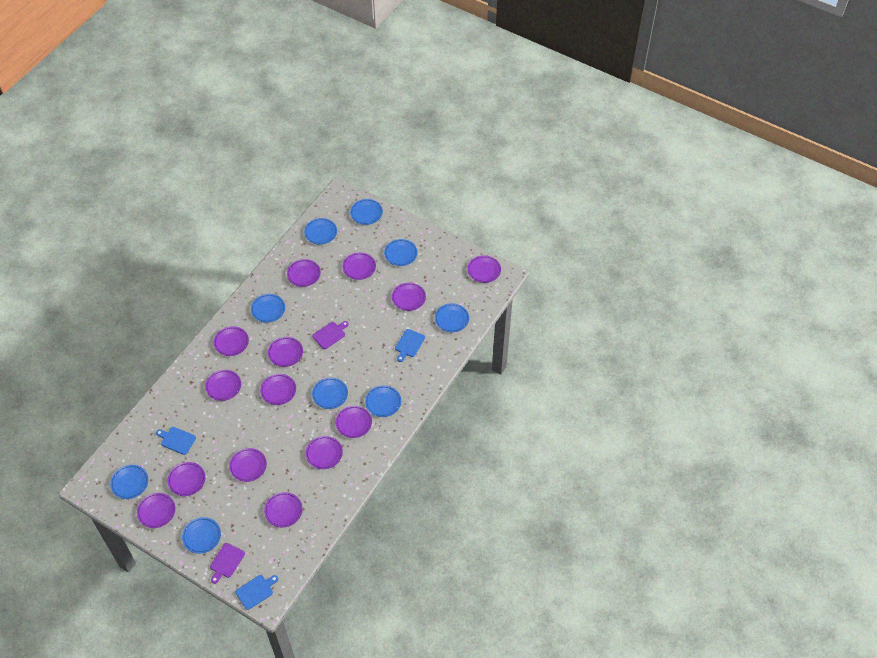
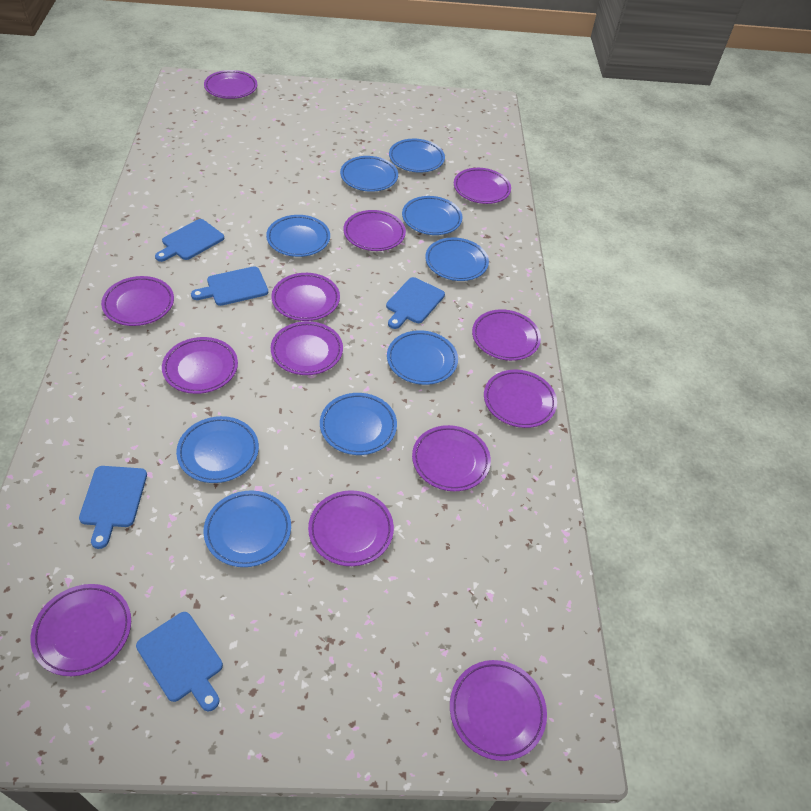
blue cutting board: 3 -> 5
purple cutting board: 2 -> 0
purple plate: 14 -> 13

